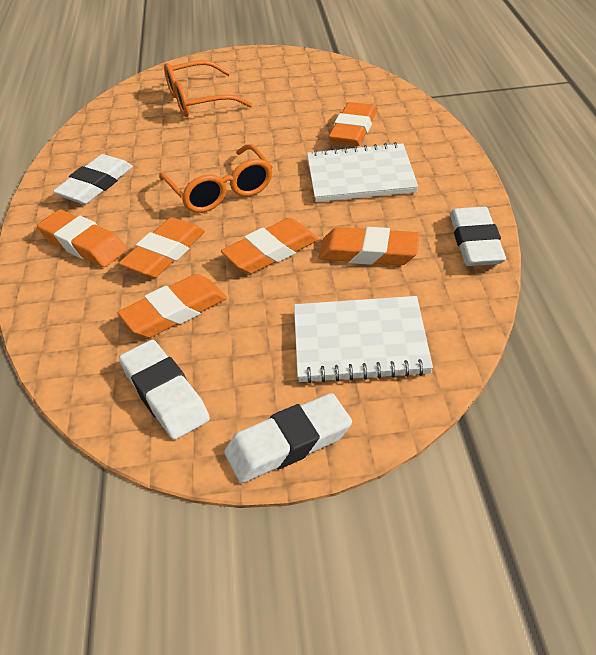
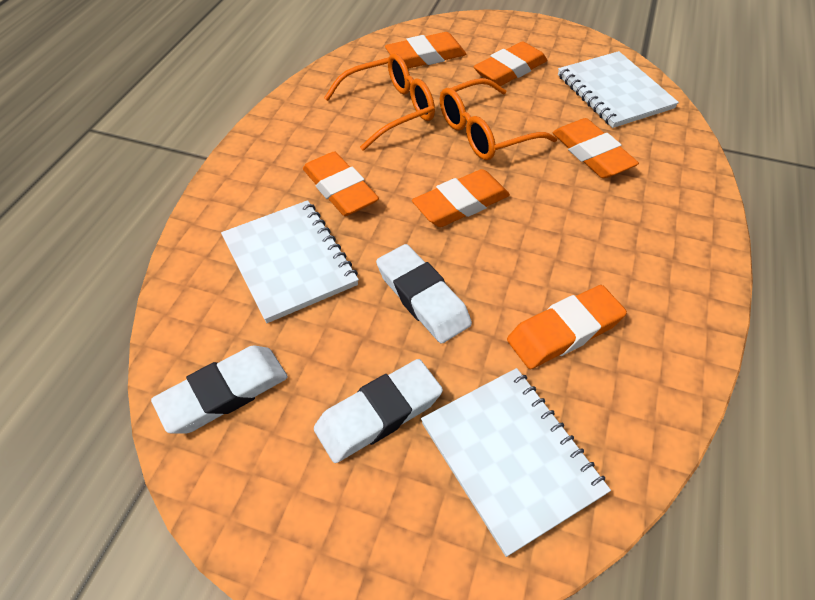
white eraser: 4 -> 3
white notebook: 2 -> 3

